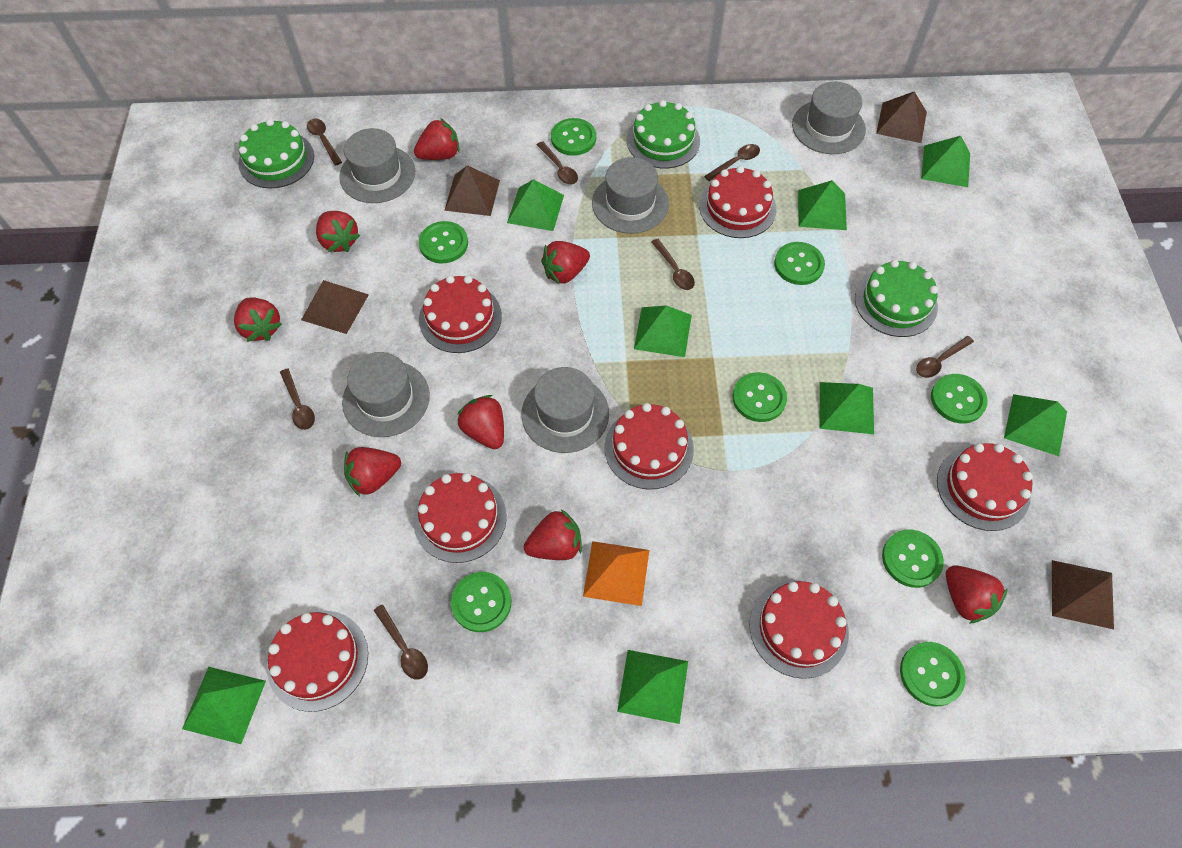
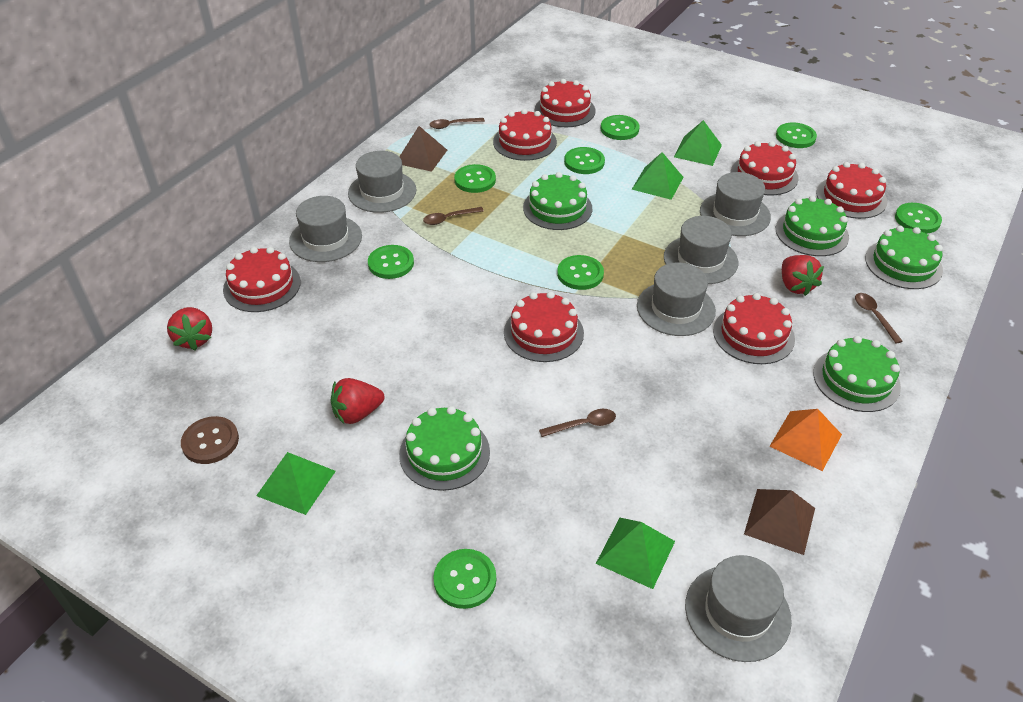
brown button: 0 -> 1
brown pyramid: 4 -> 2
brown spoon: 7 -> 4
green cake: 3 -> 5
green pyramid: 8 -> 4
grey hat: 5 -> 6
red strawberry: 8 -> 3

